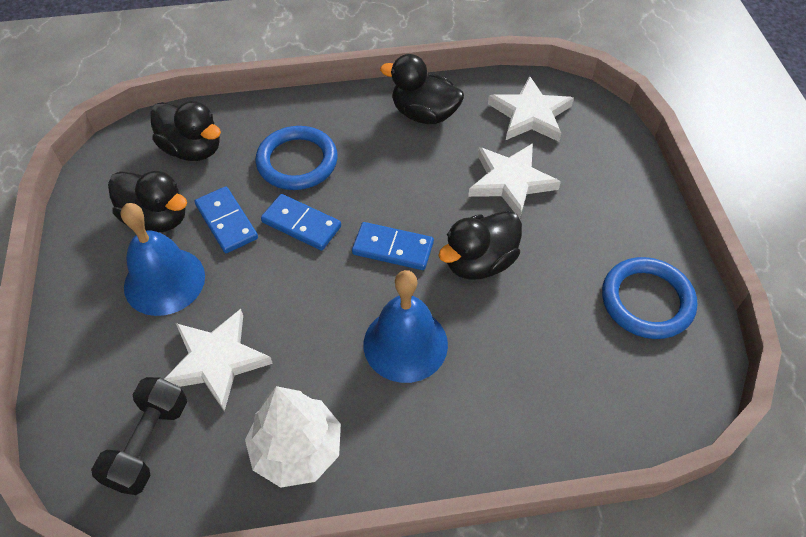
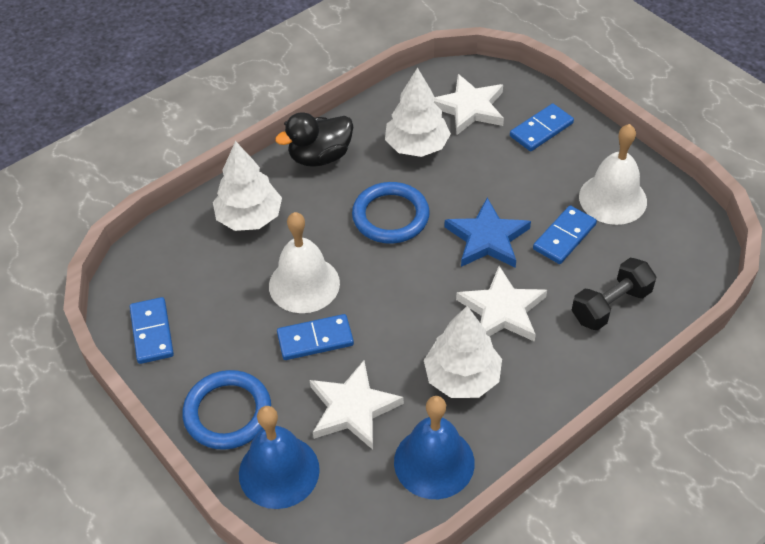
black duck: 4 -> 1
blue domino: 3 -> 4
blue star: 0 -> 1
white bell: 0 -> 2
white tree: 1 -> 3

